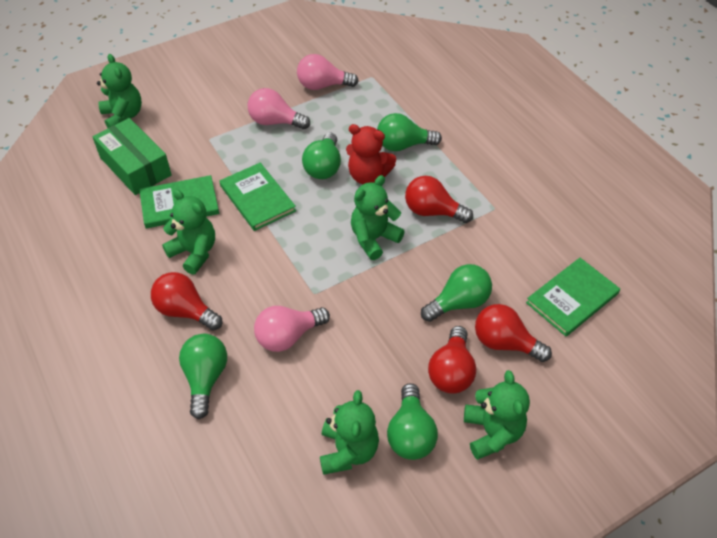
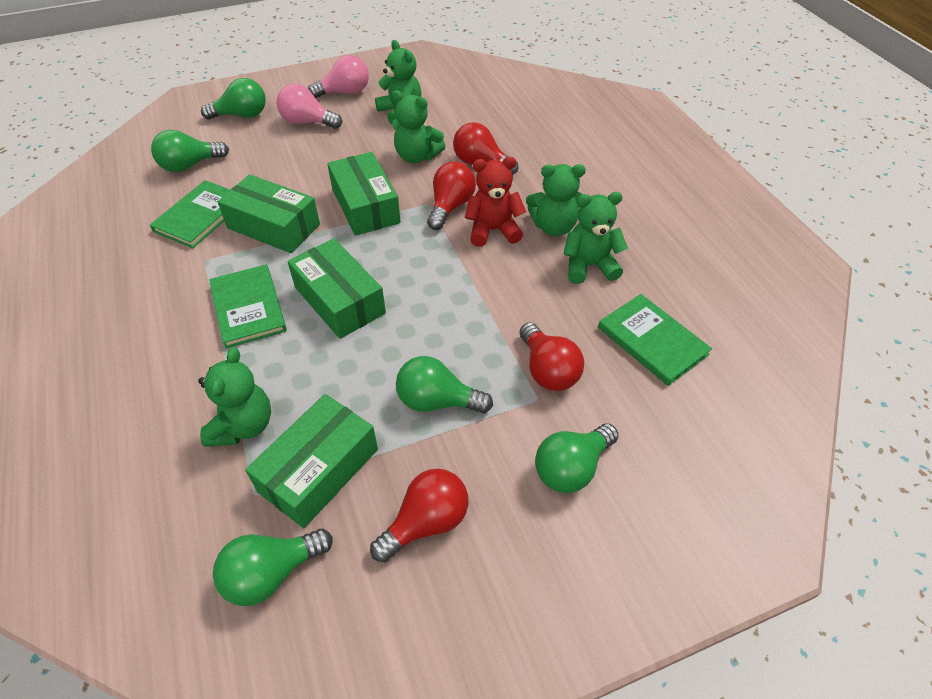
green box: 1 -> 4
pink light bulb: 3 -> 2

